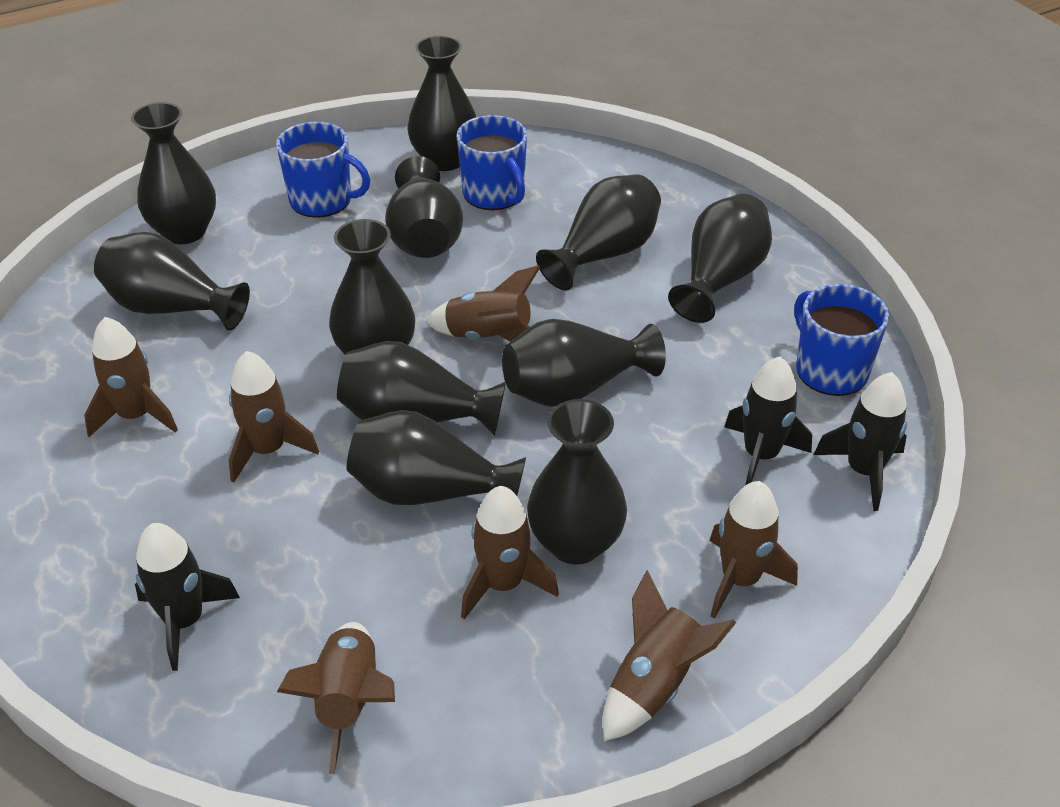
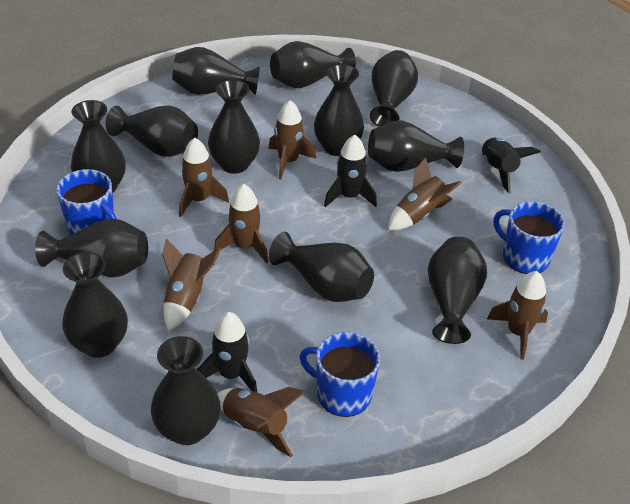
black vase: 11 -> 13

